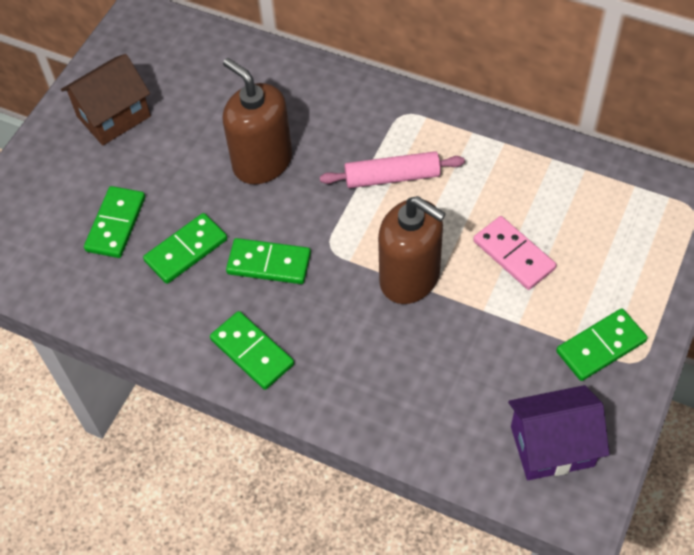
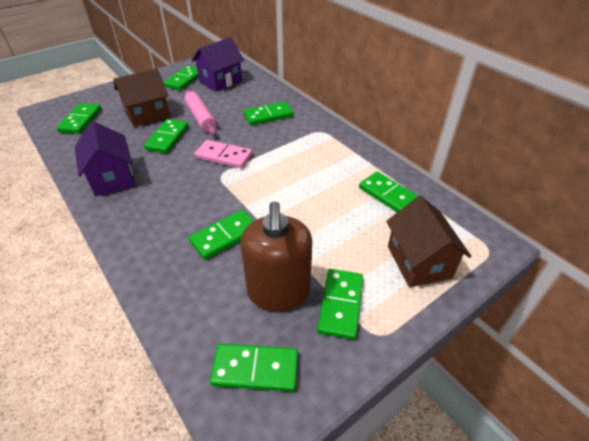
brown house: 1 -> 2
brown soap dispenser: 2 -> 1
green domino: 5 -> 8
purple house: 1 -> 2

